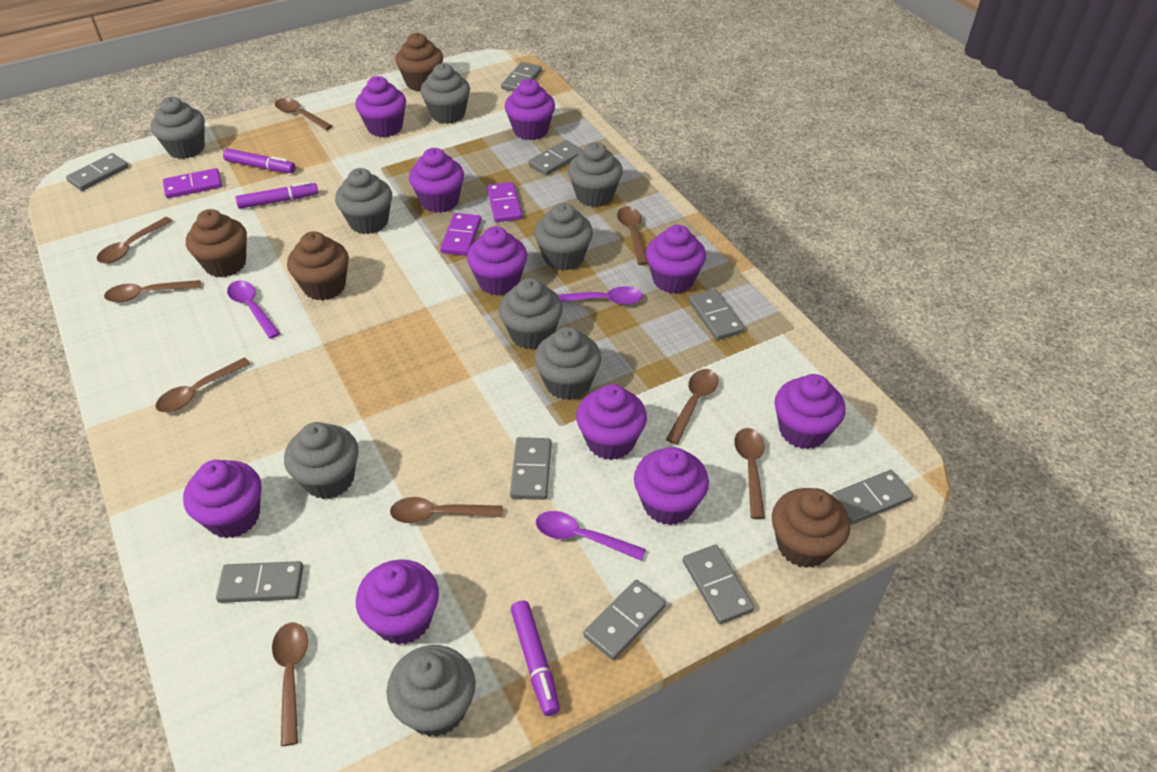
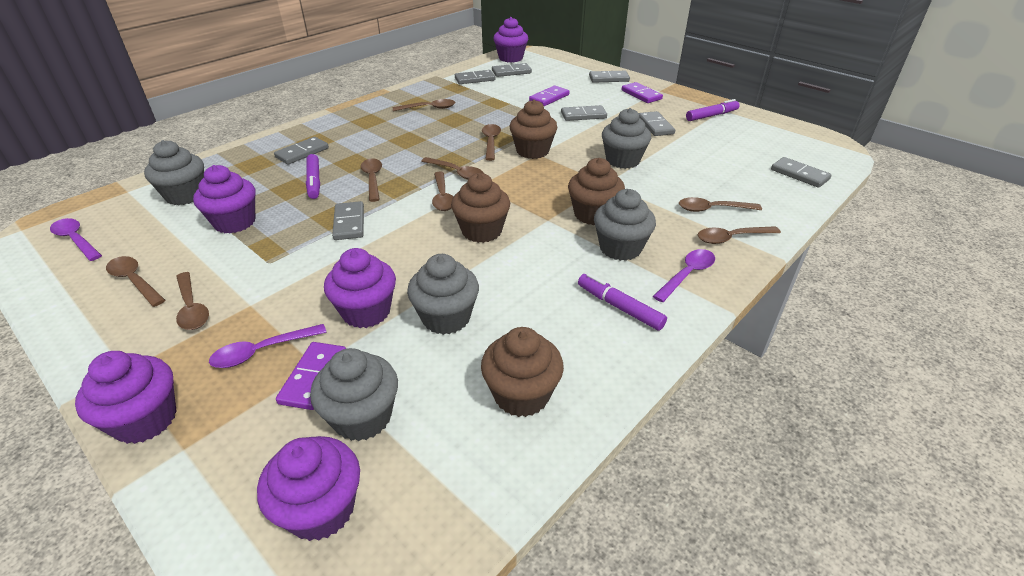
grey cupcake: 9 -> 5
grey domino: 9 -> 8
purple cupcake: 10 -> 5

